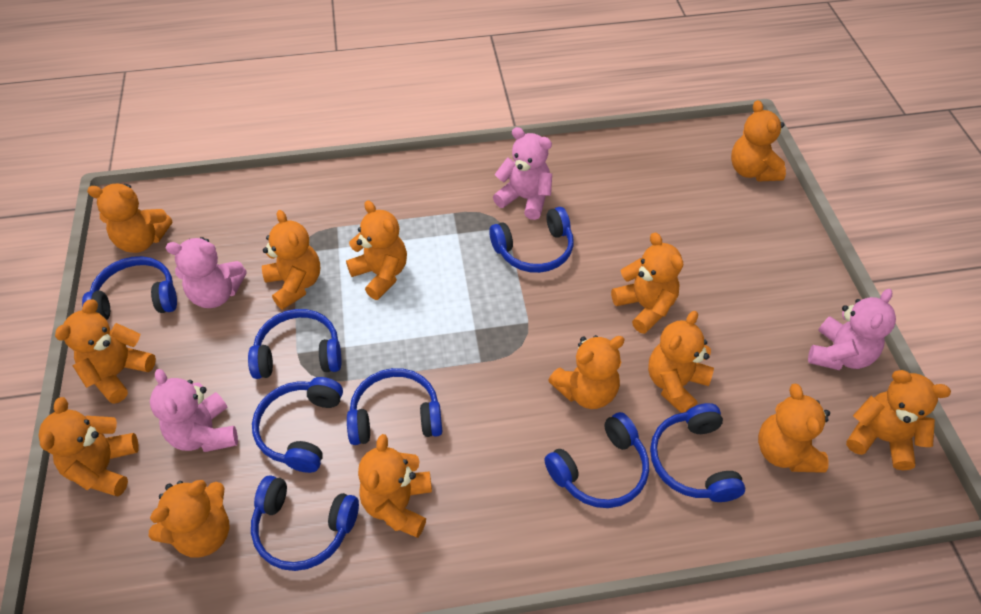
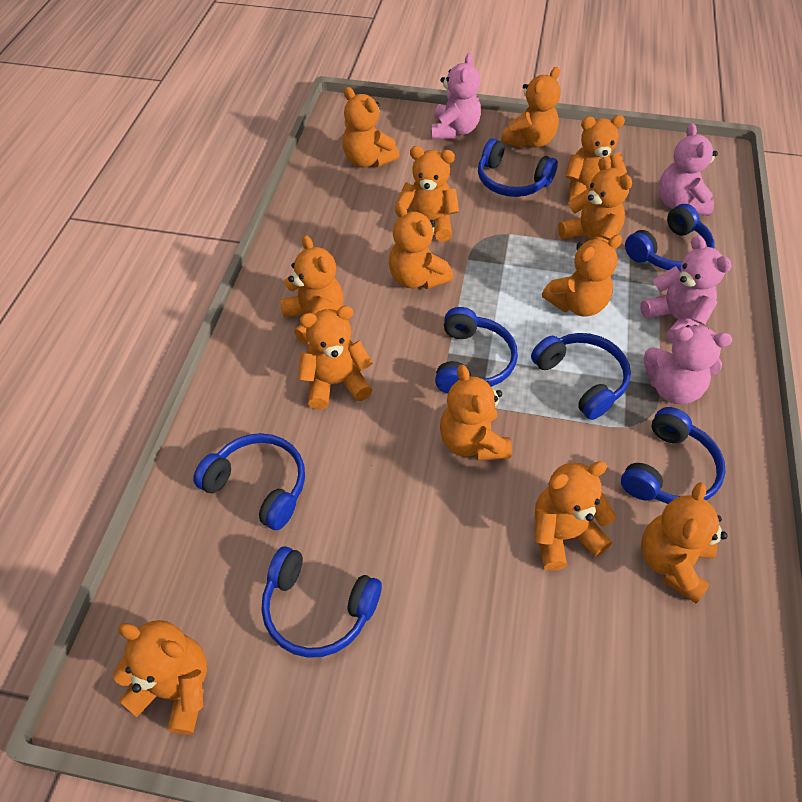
blue headphones: 8 -> 7

